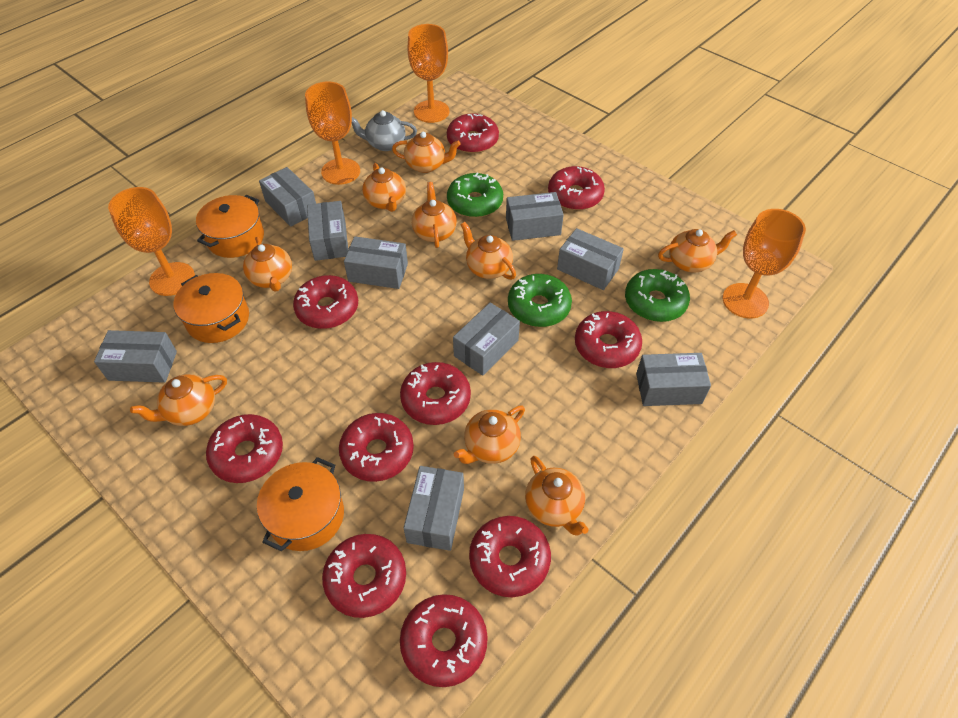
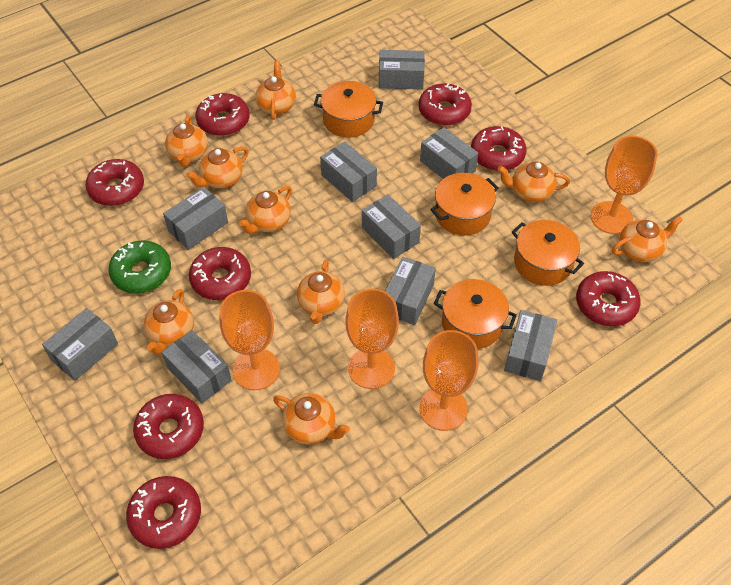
green donut: 3 -> 1
grey teapot: 1 -> 0
orange pot: 3 -> 4
red donut: 10 -> 8

